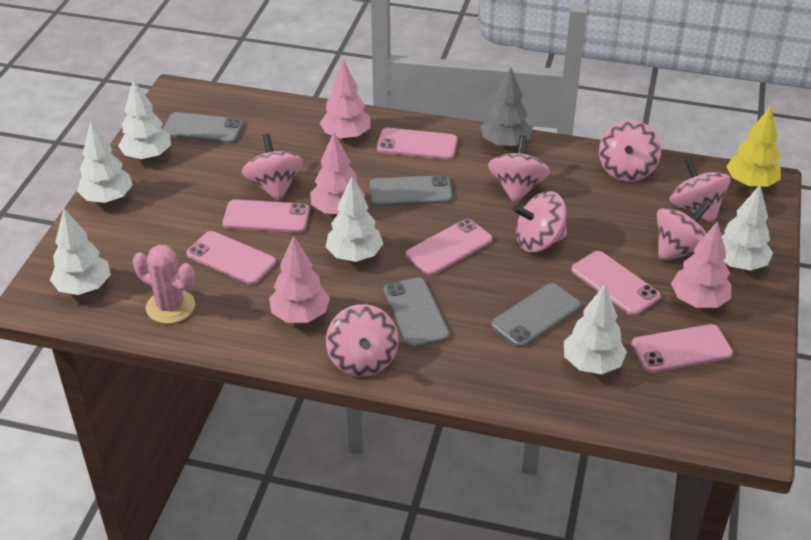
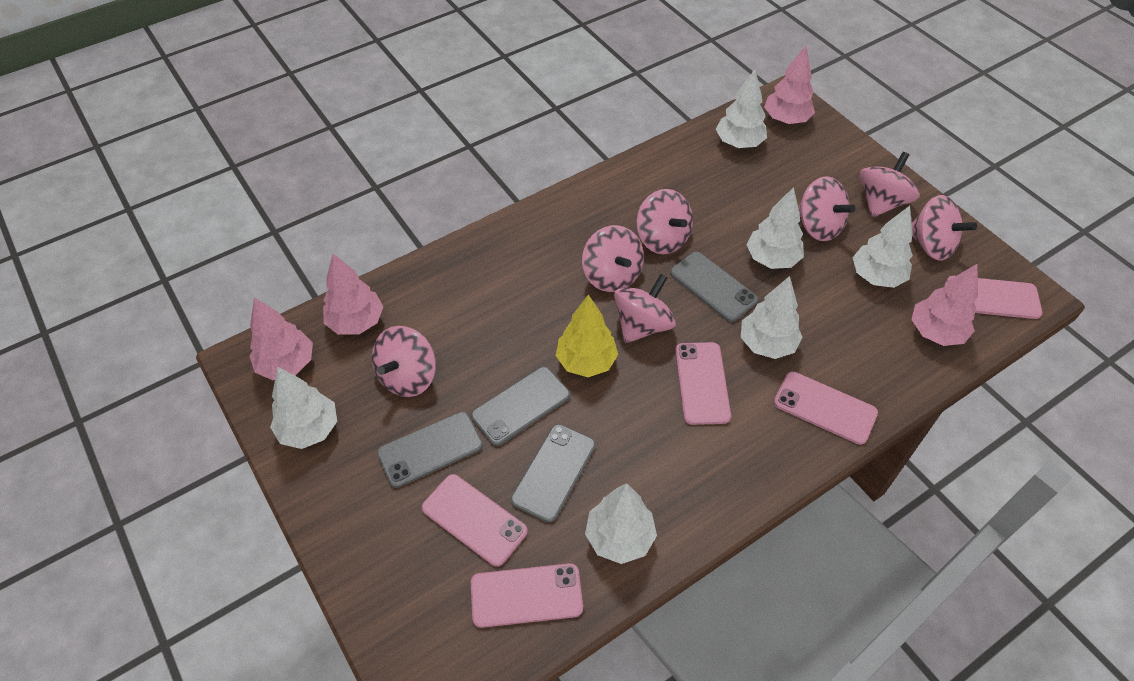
grey tree: 1 -> 0
pink cactus: 1 -> 0
pink phone: 6 -> 5

